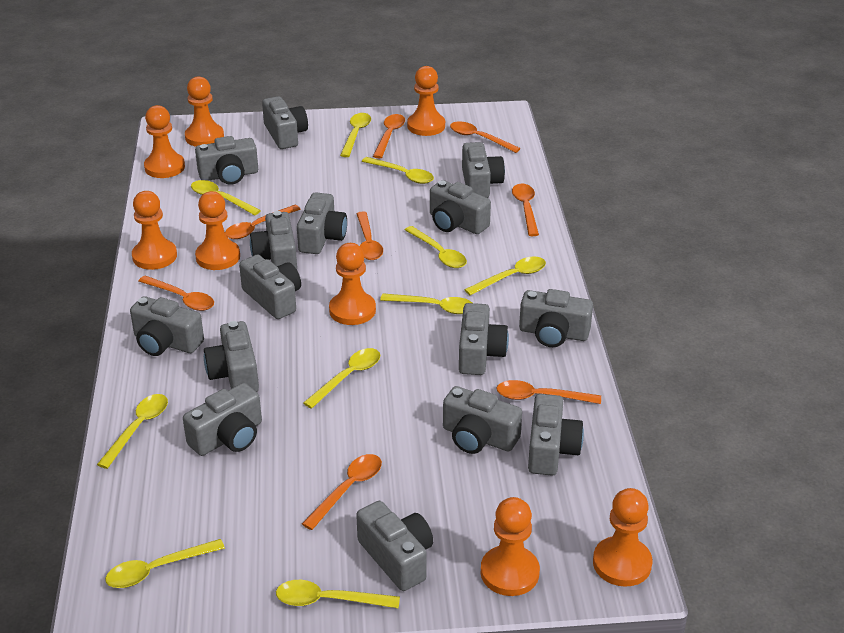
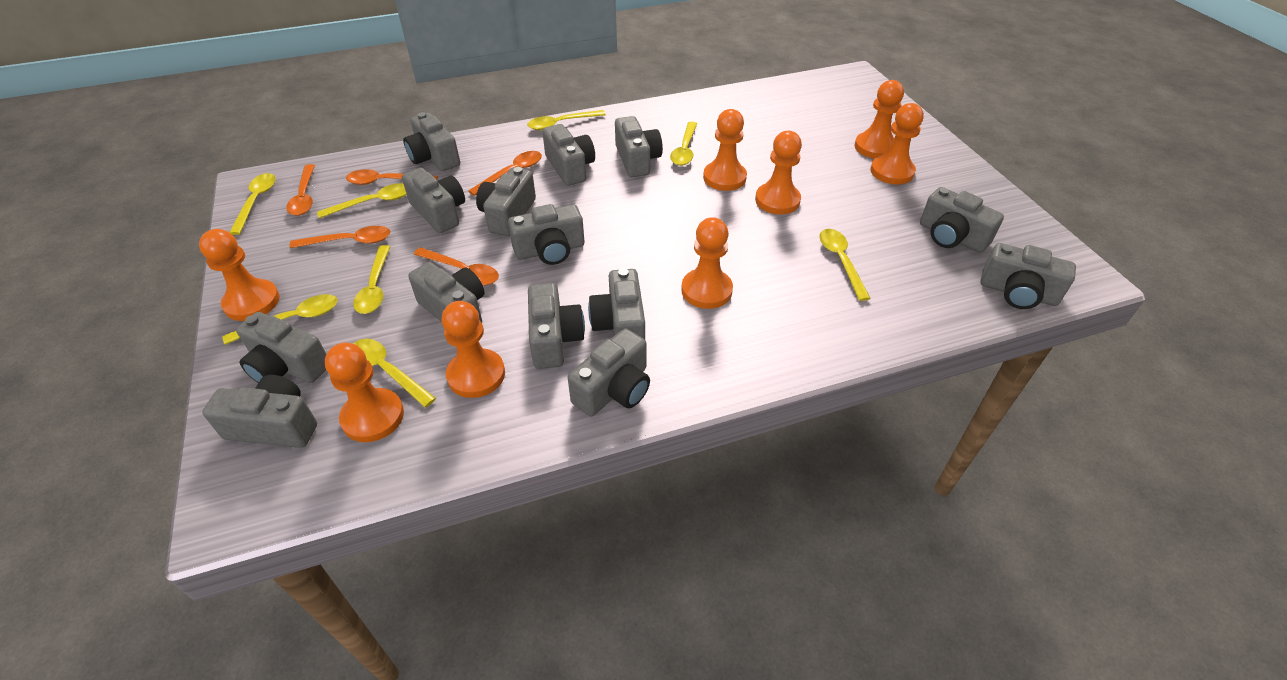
grey camera: 15 -> 14
orange spoon: 8 -> 5
yellow spoon: 10 -> 8

